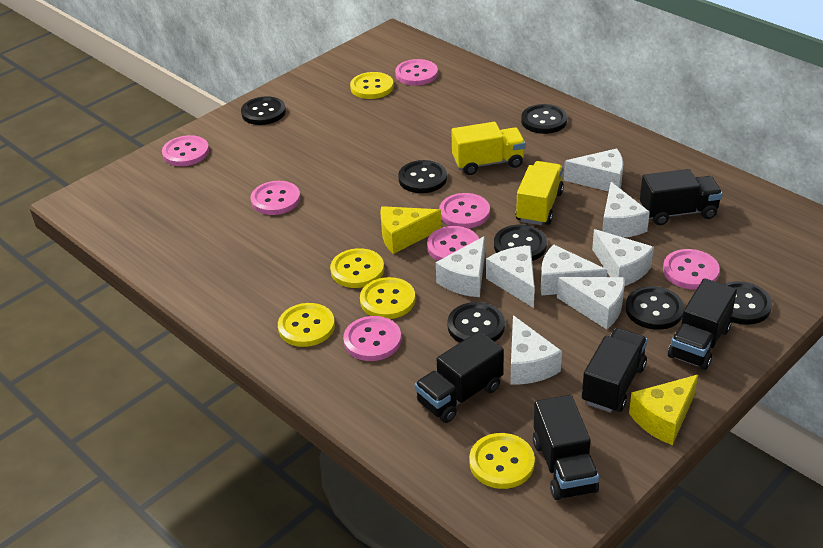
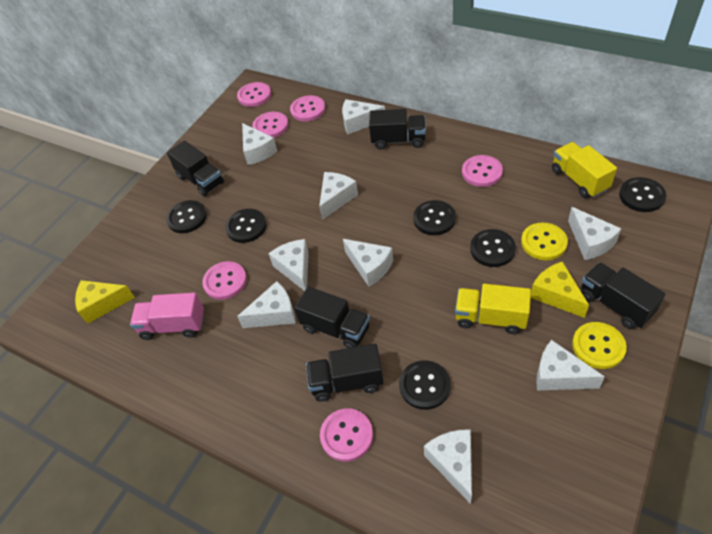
black button: 7 -> 6
pink button: 7 -> 6
pink truck: 0 -> 1
white cheese: 8 -> 9
yellow button: 5 -> 2

